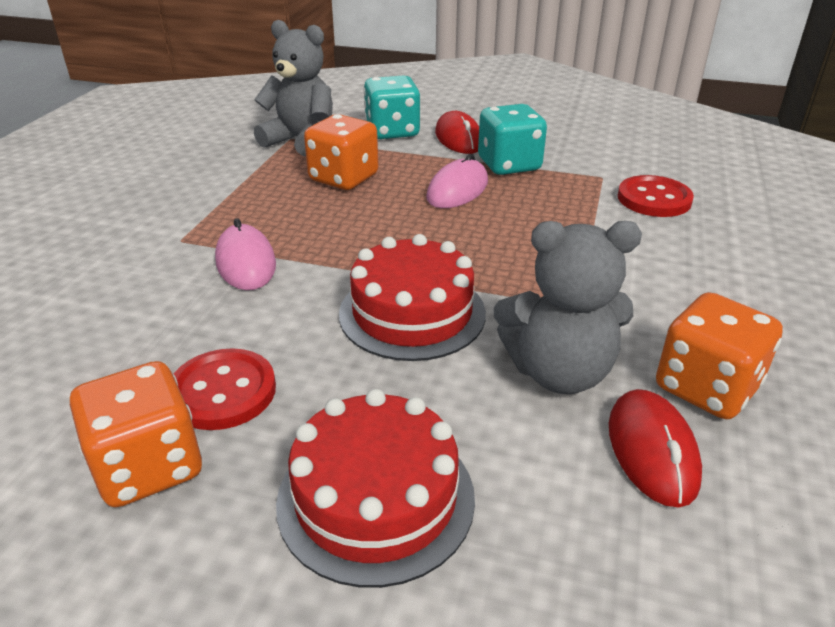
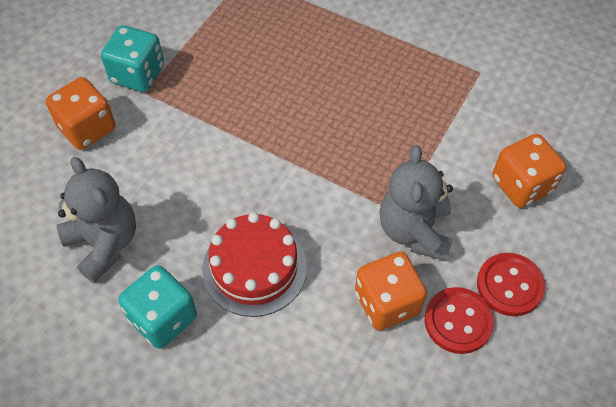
pink mouse: 2 -> 0
red cake: 2 -> 1
red mouse: 2 -> 0

